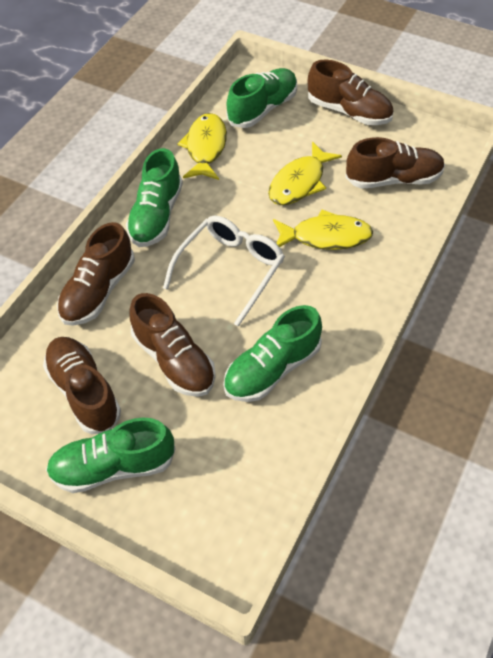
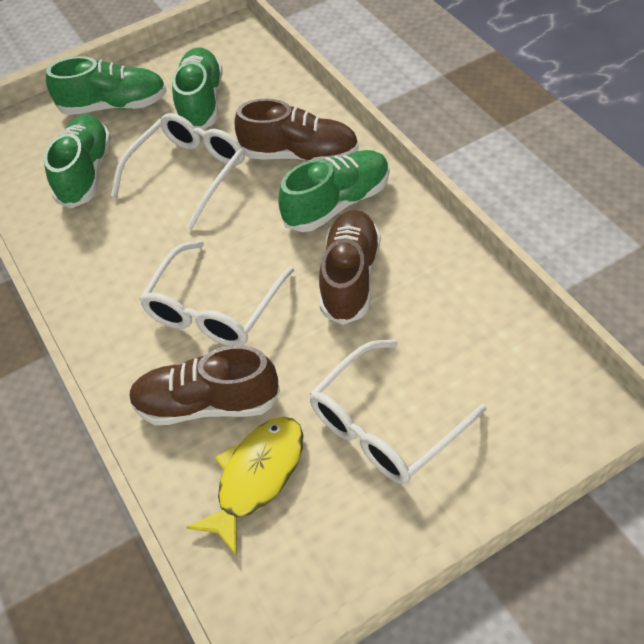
brown shoe: 5 -> 3
white glasses: 1 -> 3
yellow fish: 3 -> 1

